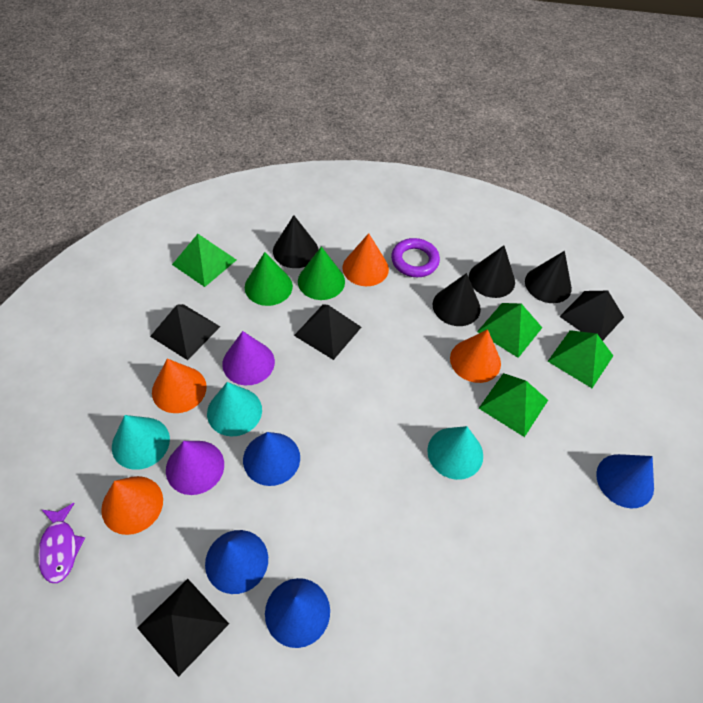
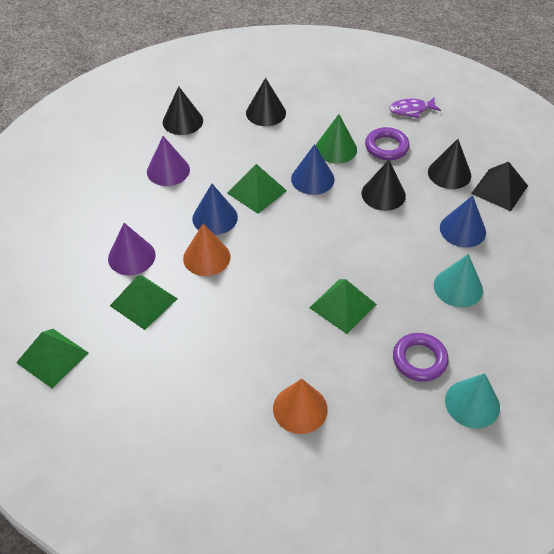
black pyramid: 4 -> 1
blue cone: 4 -> 3
green cone: 2 -> 1
orange cone: 4 -> 2
purple ring: 1 -> 2
turquoise cone: 3 -> 2

